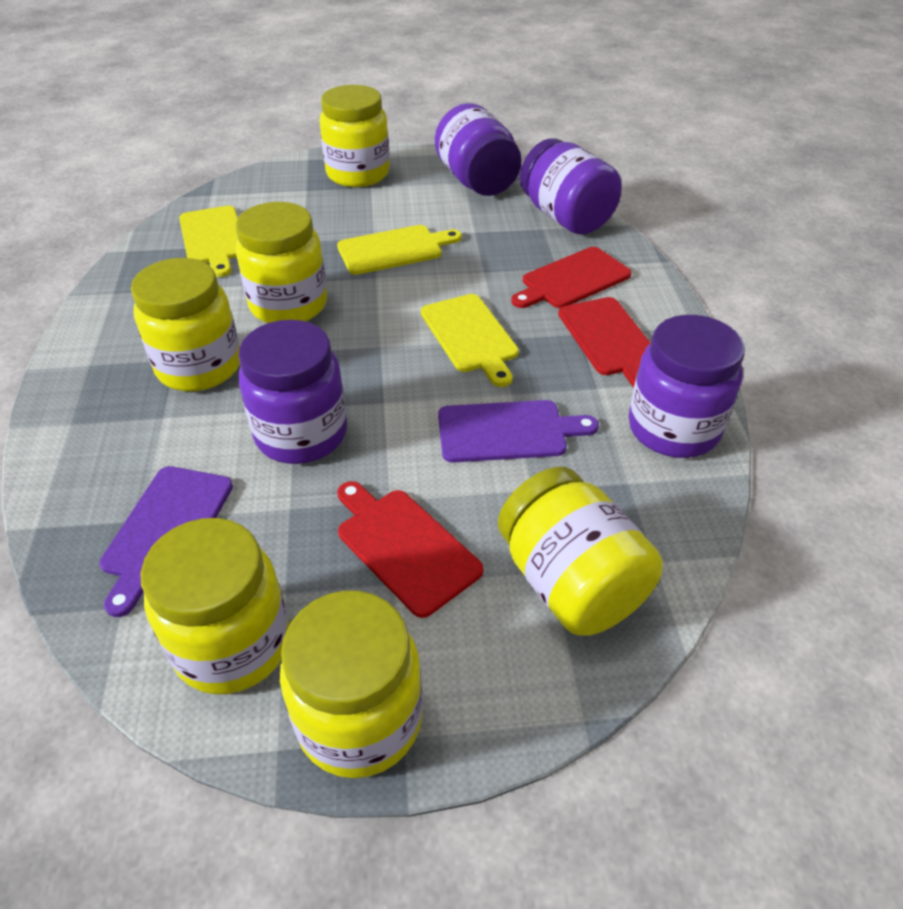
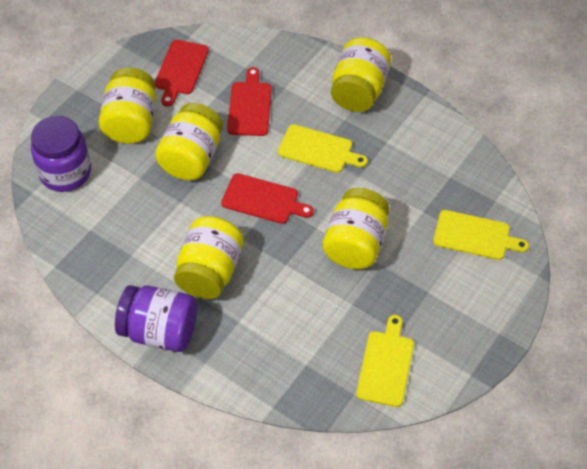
purple cutting board: 2 -> 0
purple jar: 4 -> 2
yellow jar: 6 -> 5

